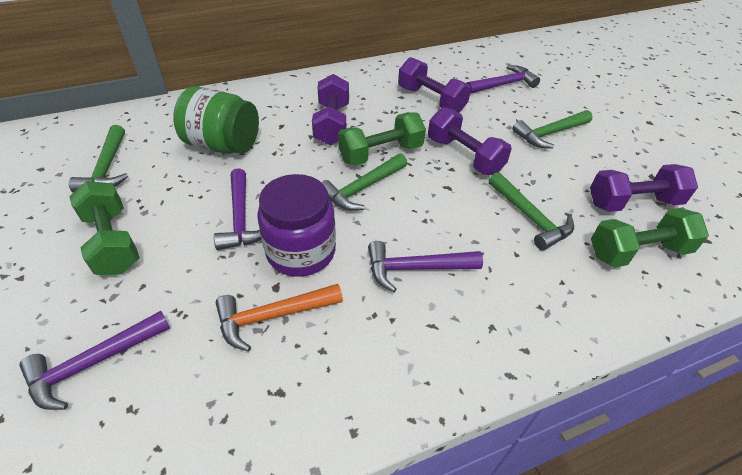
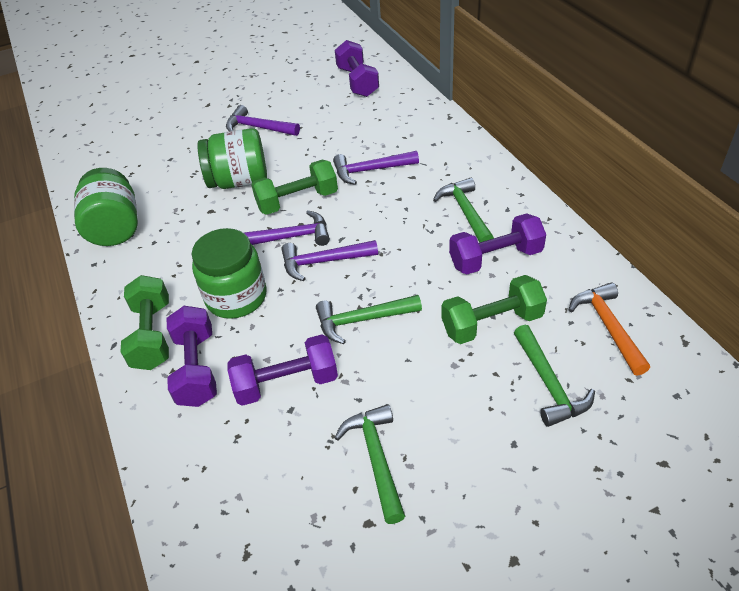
green jar: 1 -> 3
purple jar: 1 -> 0

